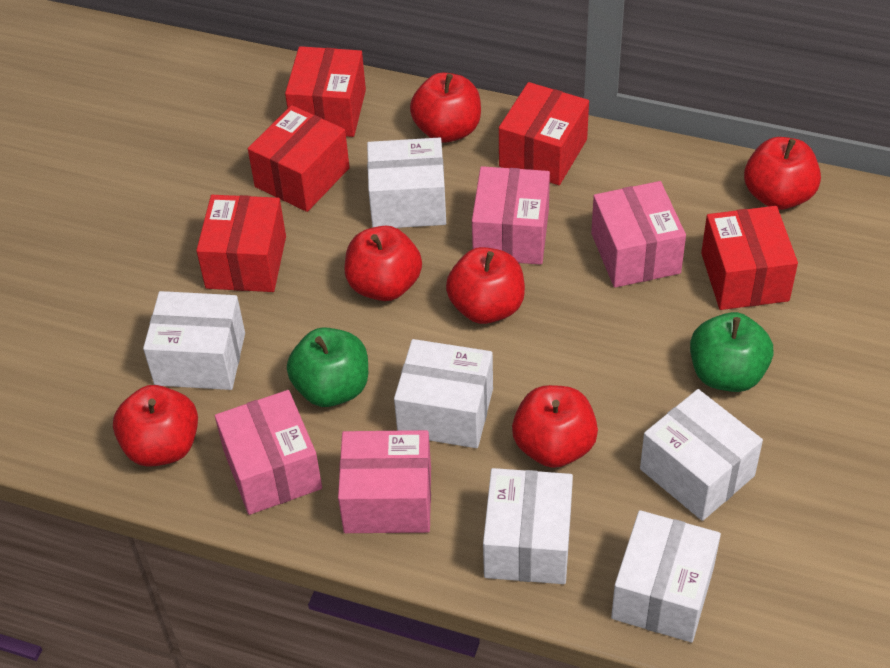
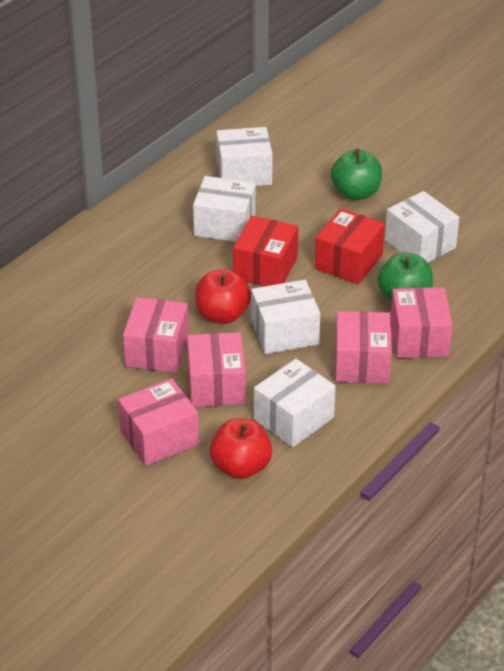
pink box: 4 -> 5
red apple: 6 -> 2
red box: 5 -> 2
white box: 6 -> 5

